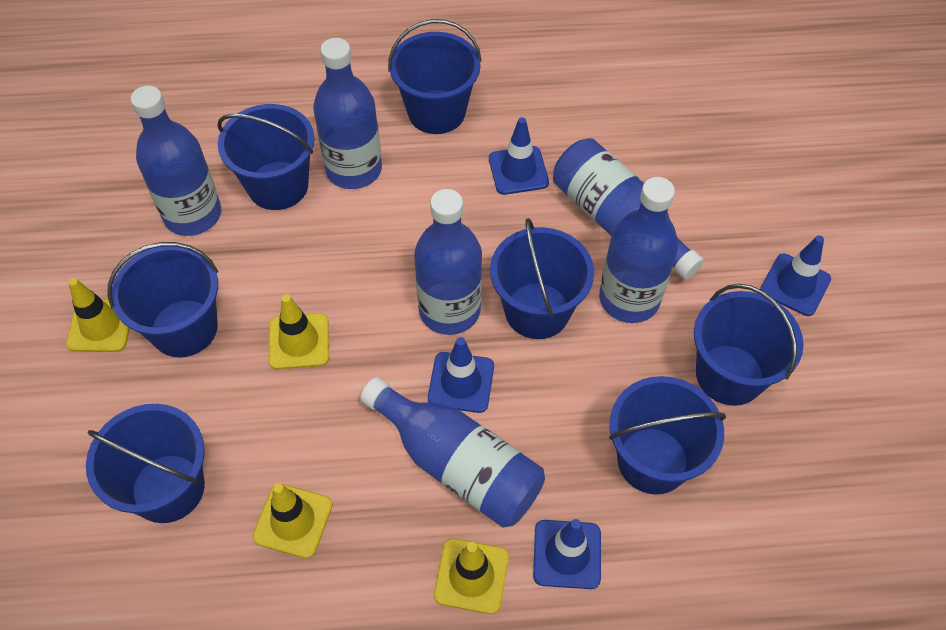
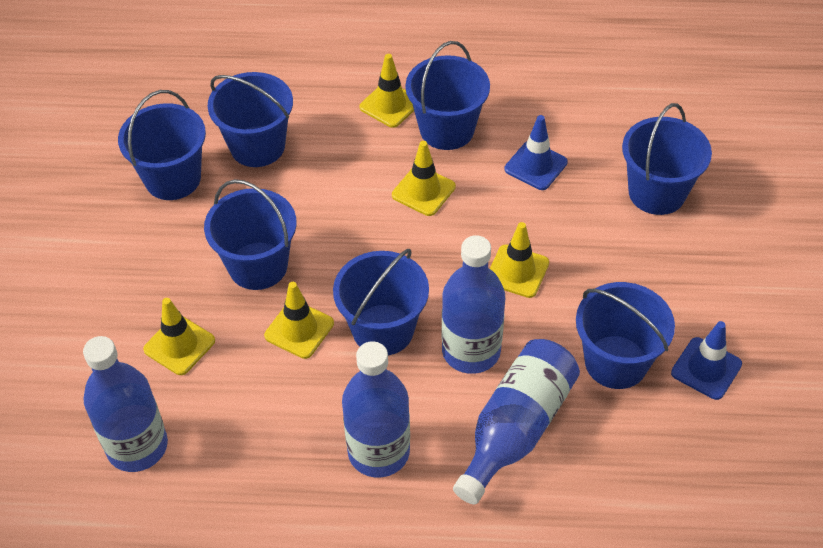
blue bottle: 6 -> 4
blue traffic cone: 4 -> 2
yellow traffic cone: 4 -> 5

